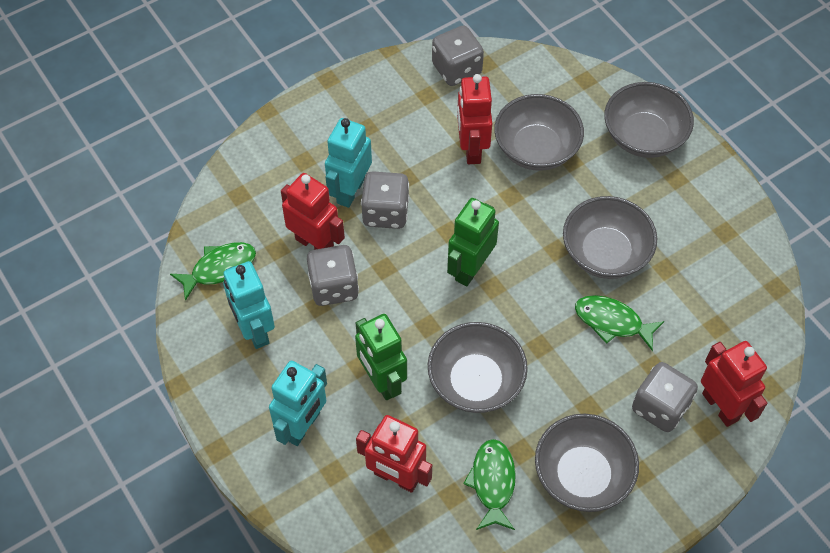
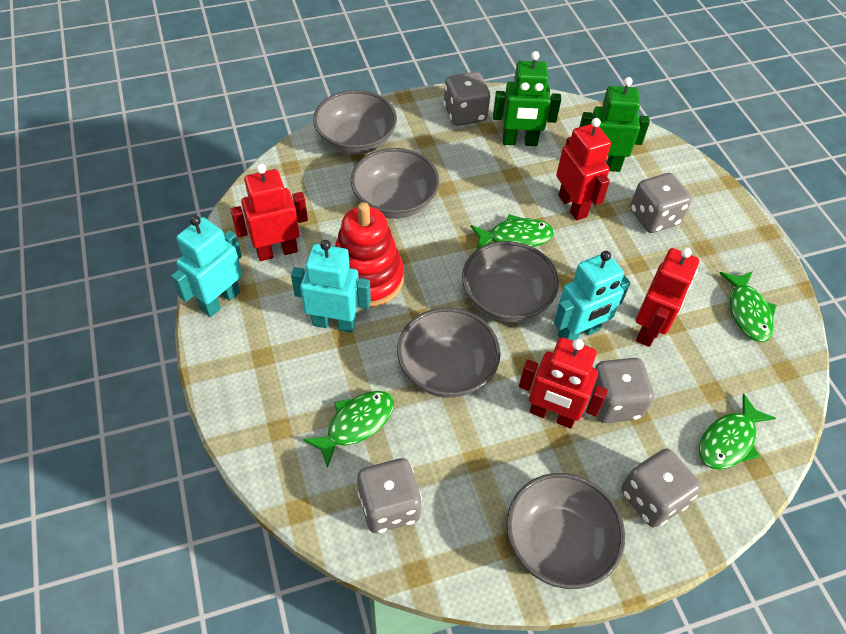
green fish: 3 -> 4
grey dice: 4 -> 5
red stacking toy: 0 -> 1

